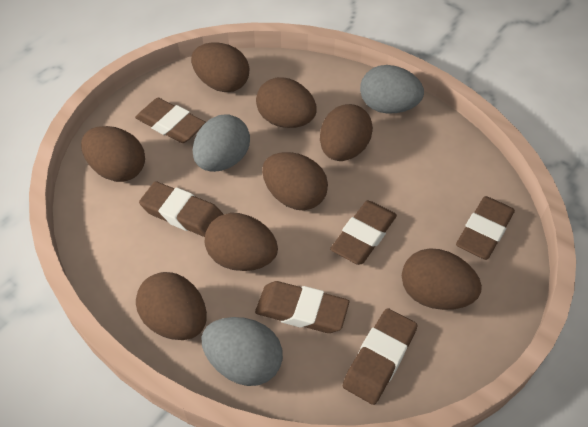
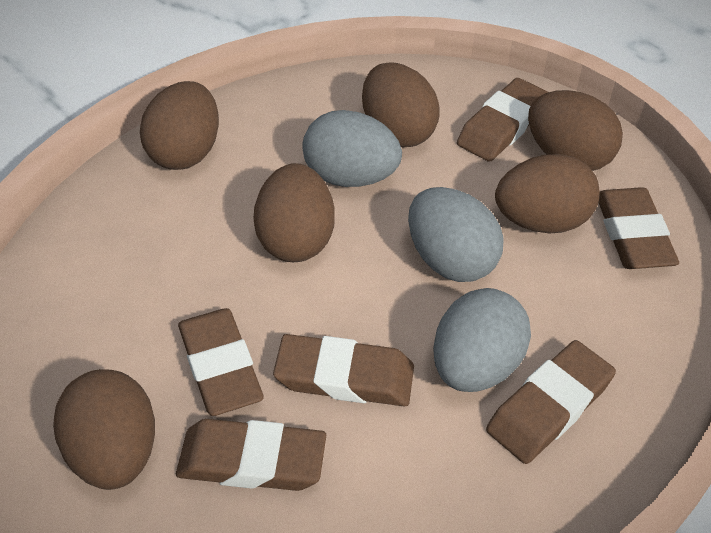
brown egg: 8 -> 6

